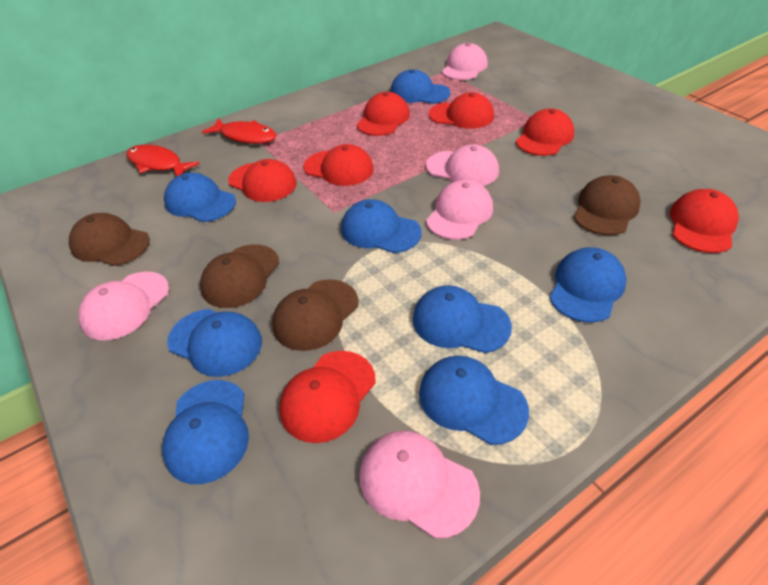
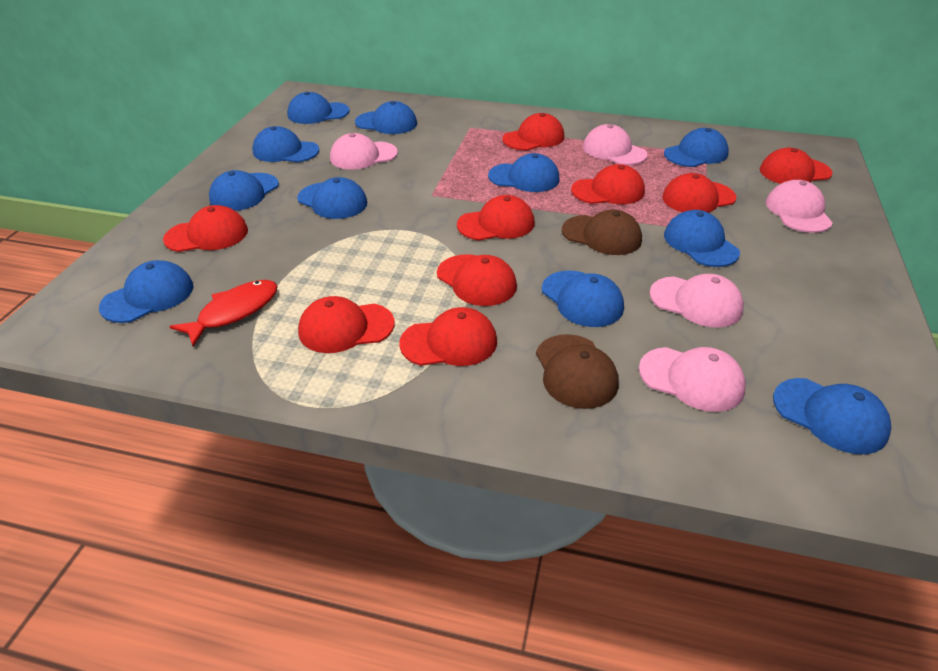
blue cap: 8 -> 11
brown cap: 4 -> 2
red cap: 7 -> 9
red fish: 2 -> 1

